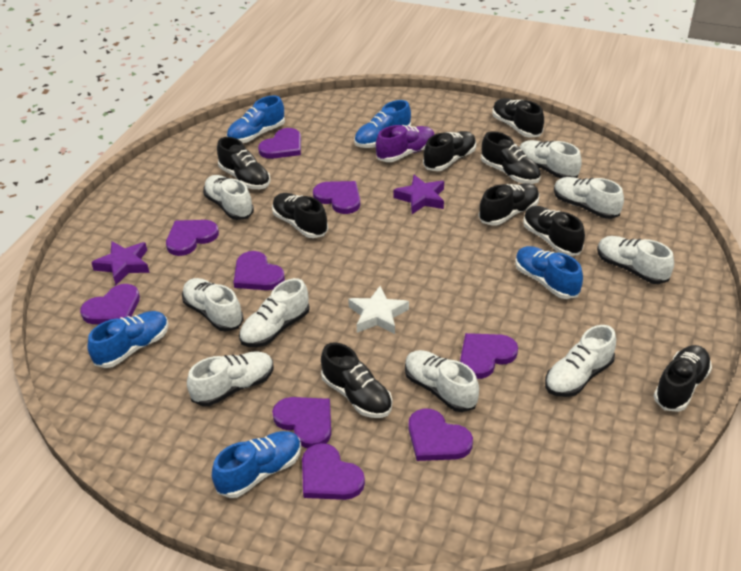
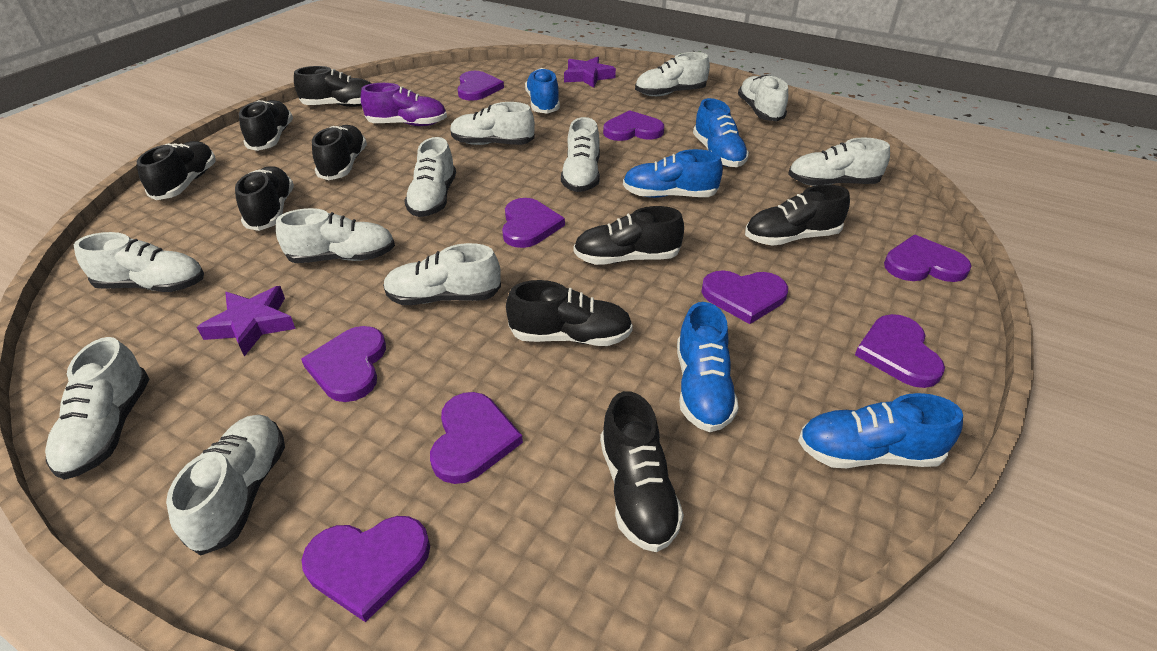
white shoe: 9 -> 11
white star: 1 -> 0

